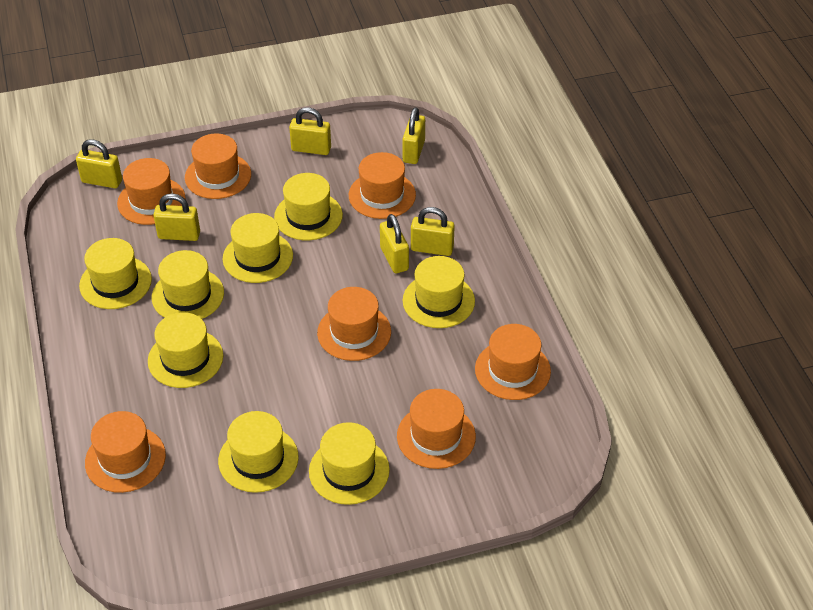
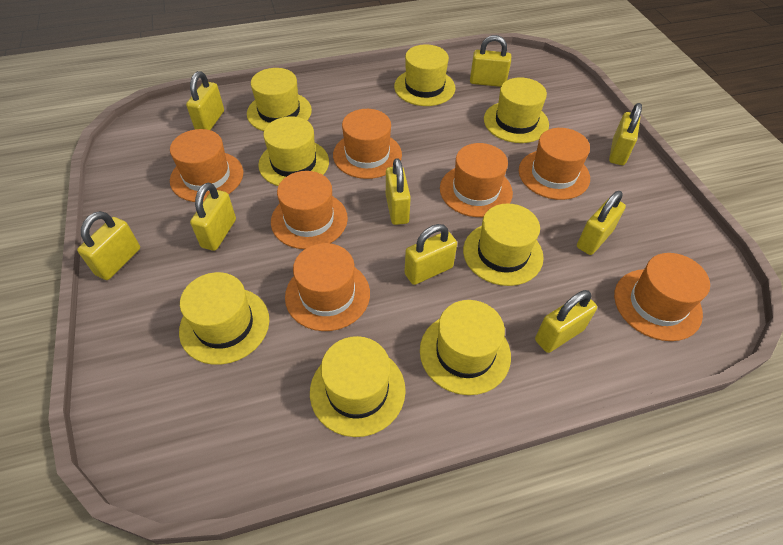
yellow padlock: 6 -> 9

